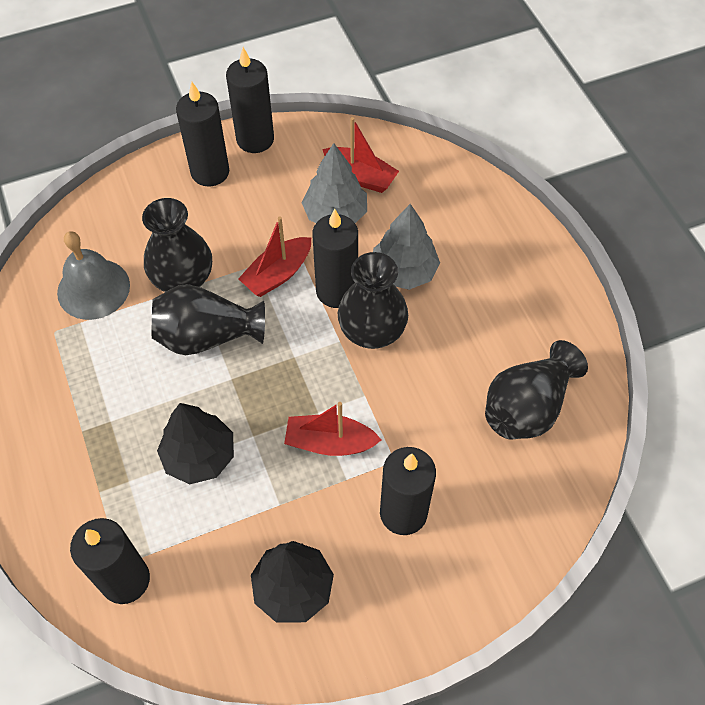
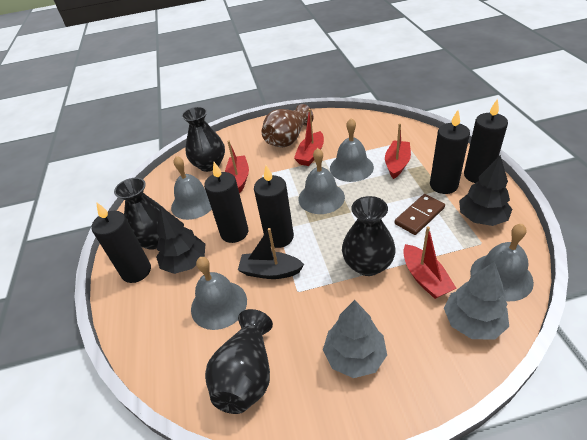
black boat: 0 -> 1
brown domino: 0 -> 1
brown vase: 0 -> 1
grey bell: 1 -> 5
red boat: 3 -> 4

